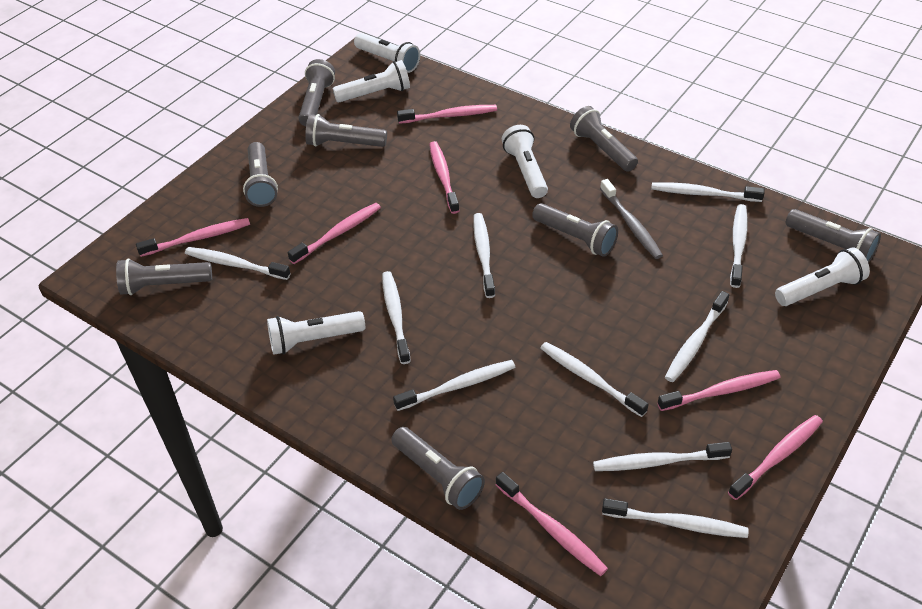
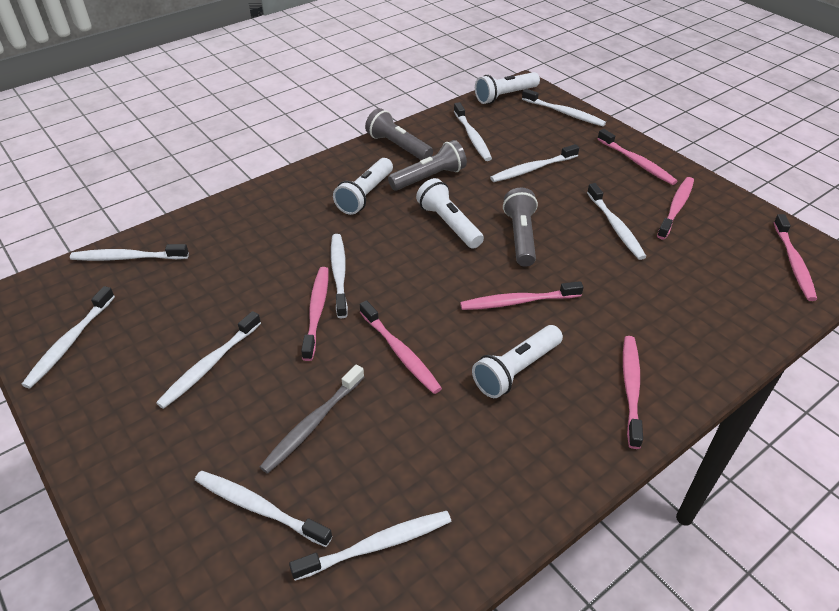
grey flashlight: 8 -> 3
white flashlight: 5 -> 4

